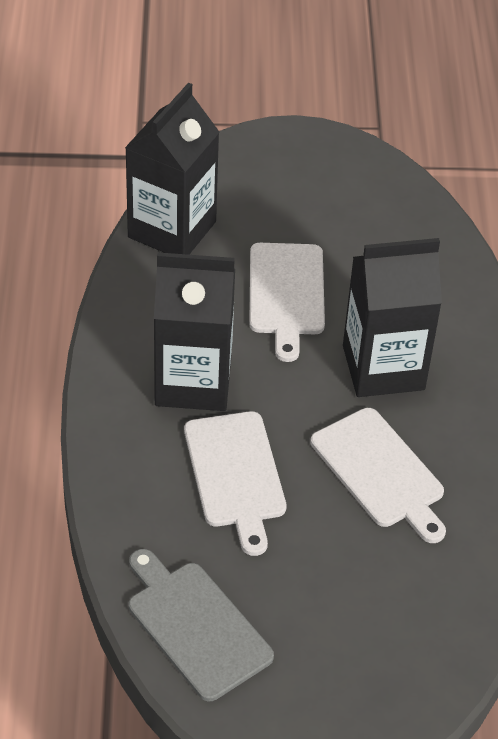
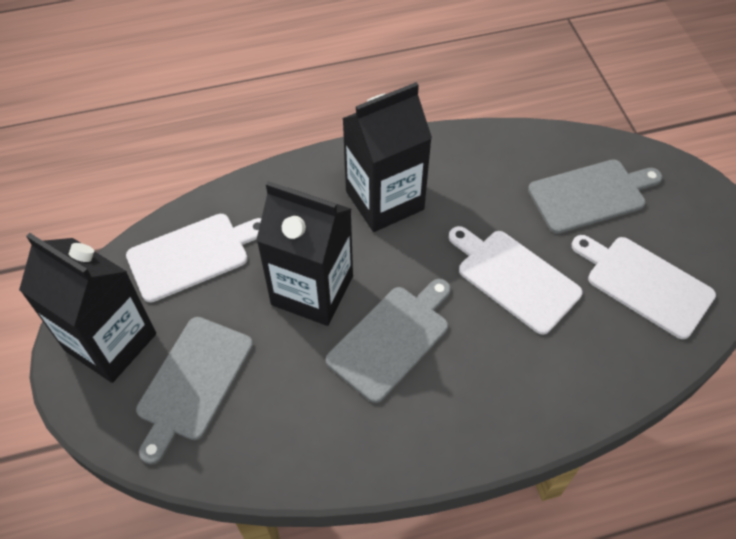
grey cutting board: 1 -> 3

